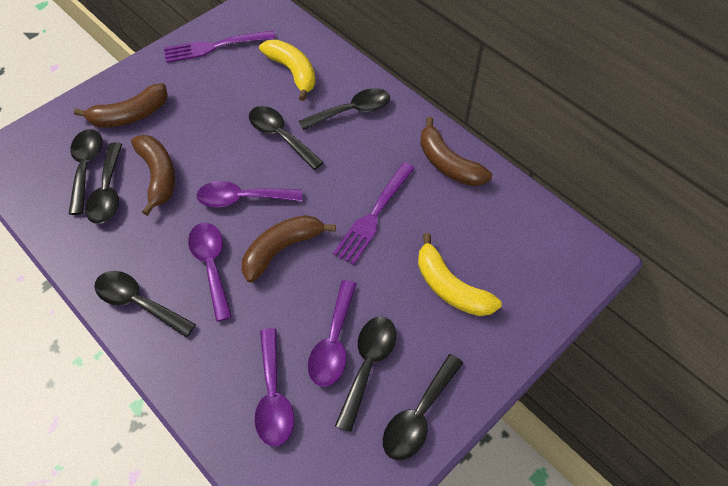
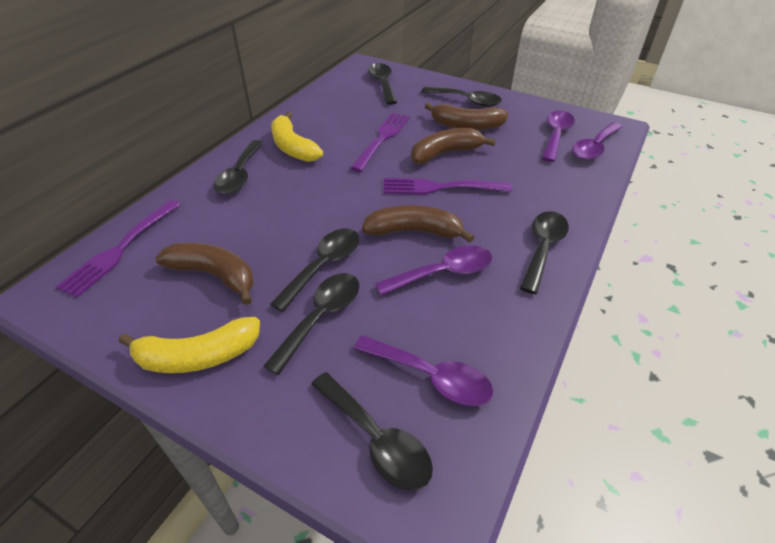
purple fork: 2 -> 3

